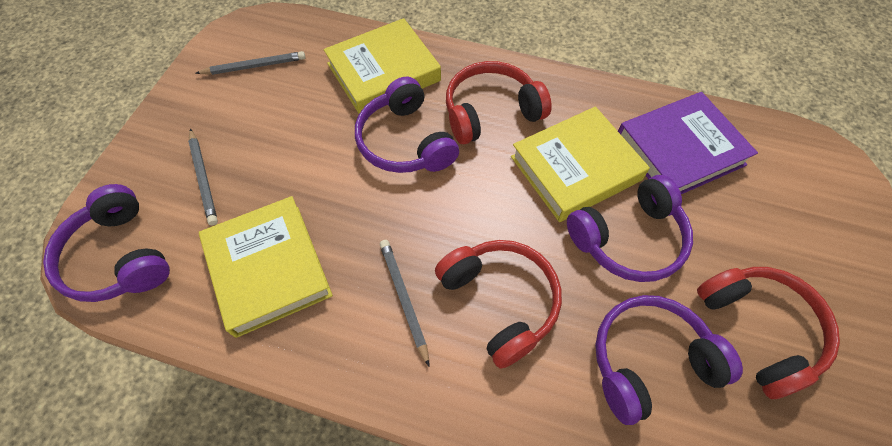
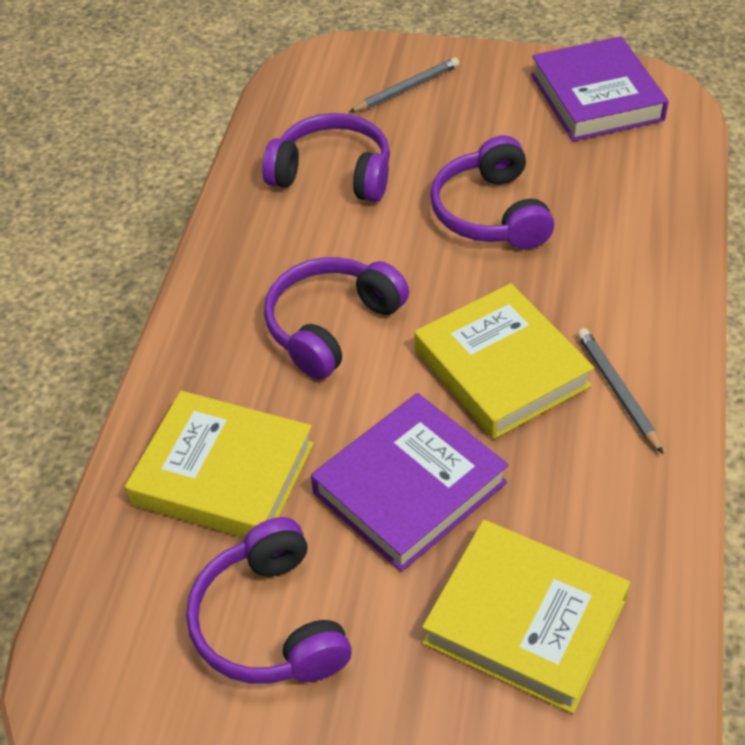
grey pencil: 3 -> 2
purple book: 1 -> 2
red headphones: 3 -> 0

